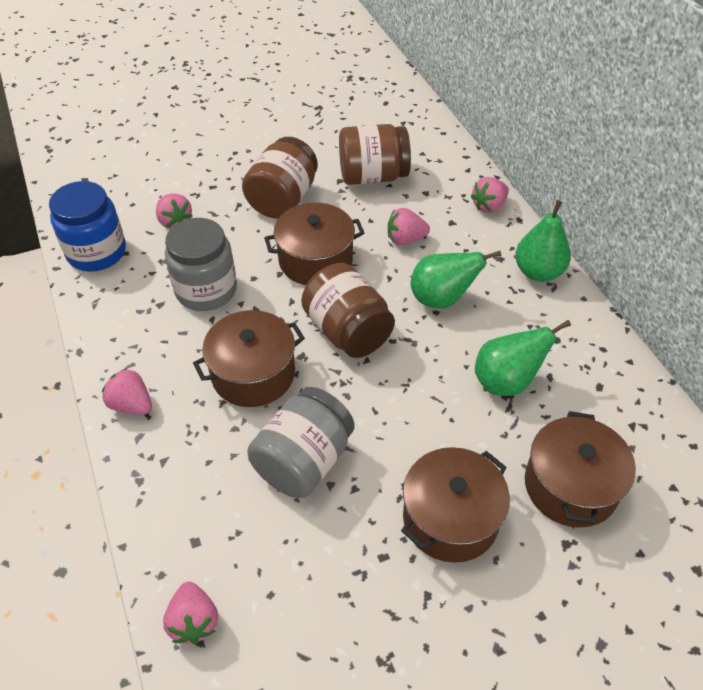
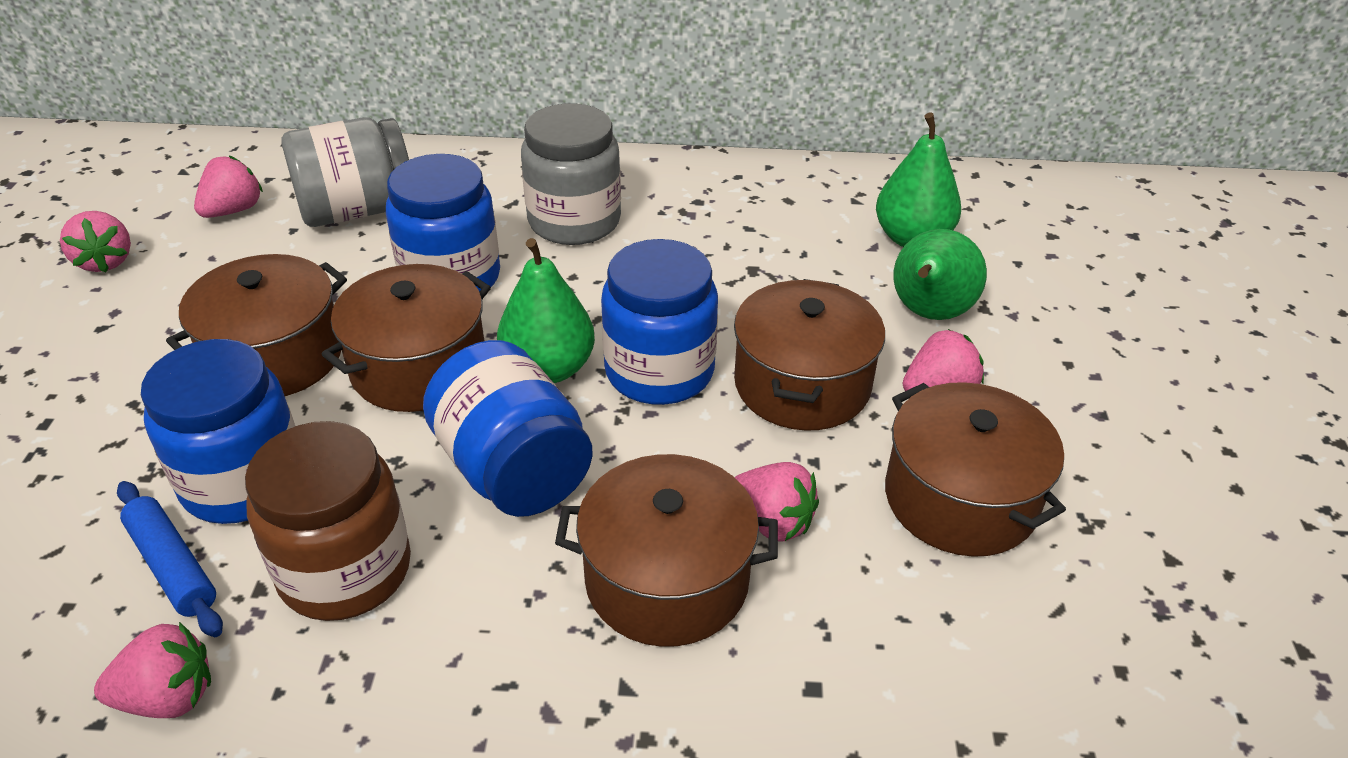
blue jar: 1 -> 4
blue rolling pin: 0 -> 1
brown jar: 3 -> 1
brown pot: 4 -> 5

